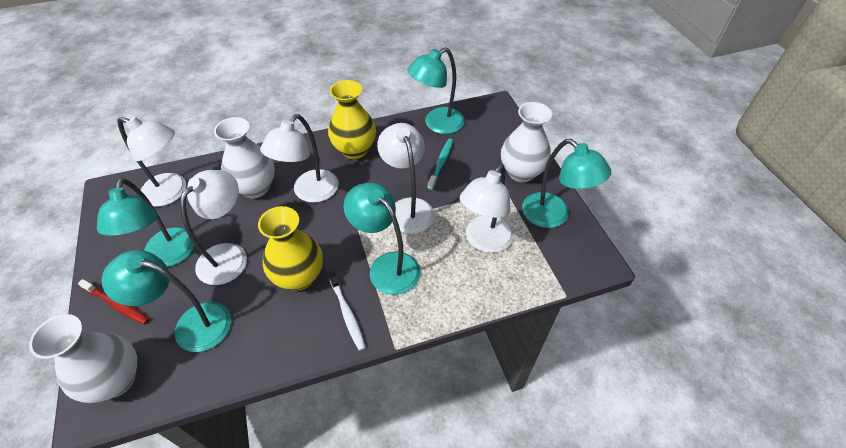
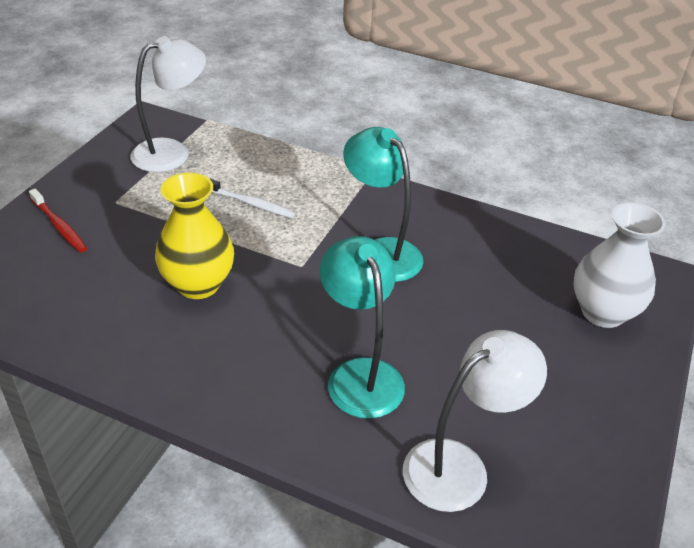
turquoise lamp: 5 -> 2
turquoise toothbrush: 1 -> 0
white lamp: 5 -> 2
white vase: 3 -> 1
yellow vase: 2 -> 1

